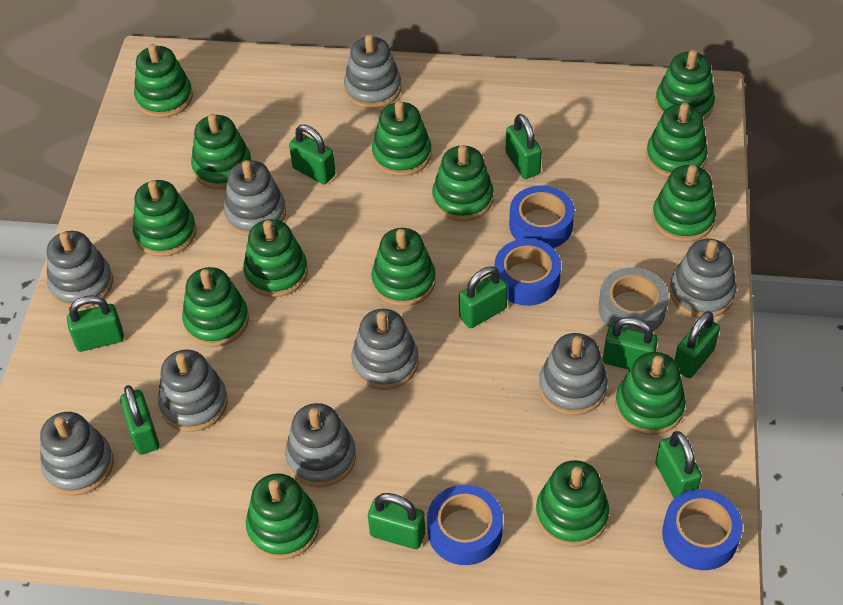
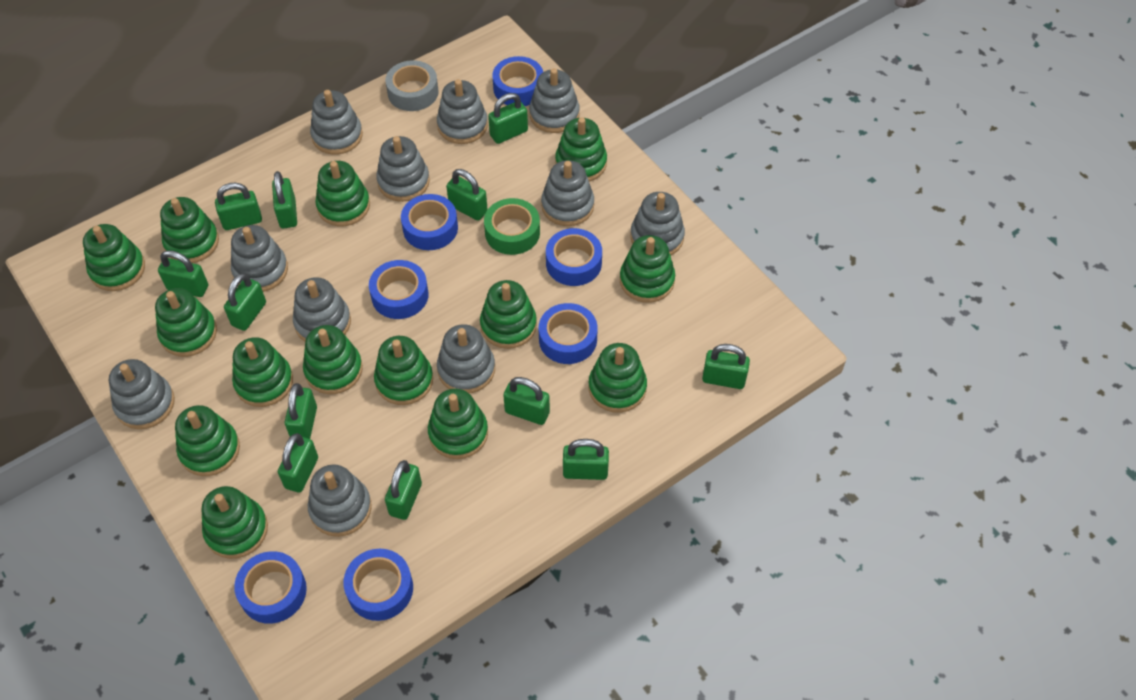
blue tape: 4 -> 7
green padlock: 9 -> 12
green tape: 0 -> 1
grey stacking toy: 9 -> 11

